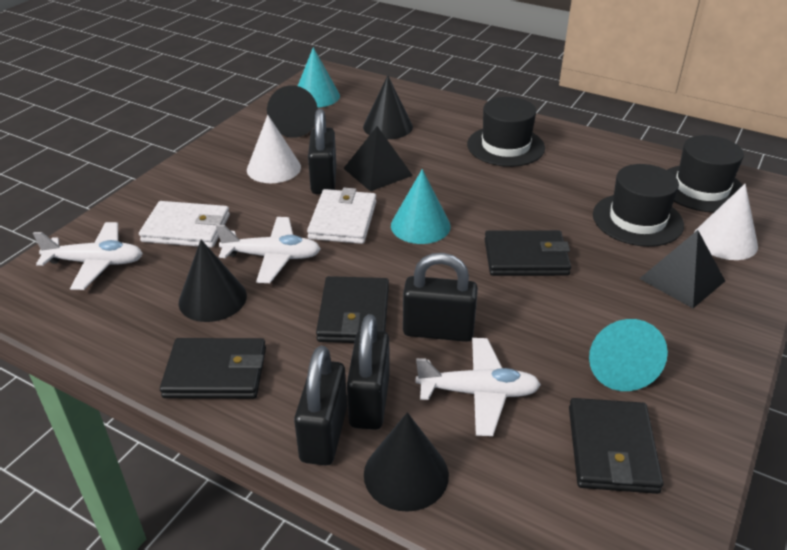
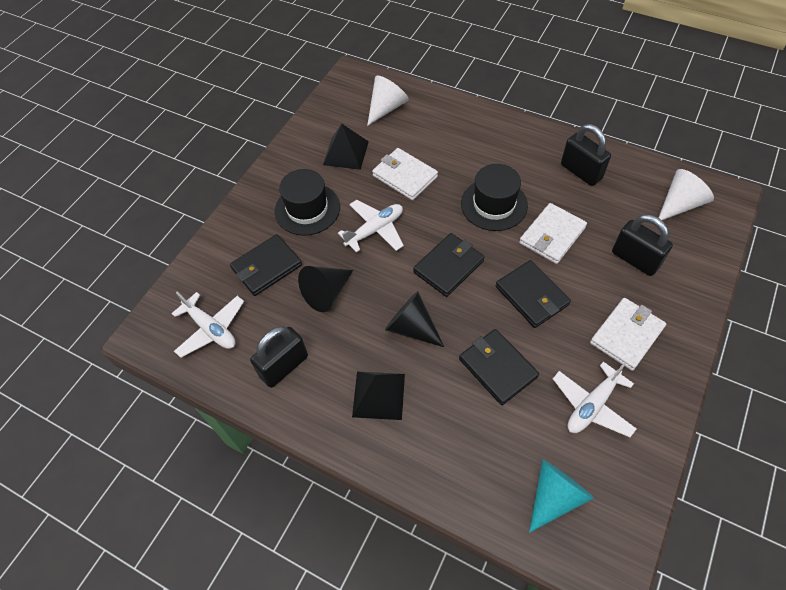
black cone: 4 -> 2
black hat: 3 -> 2
black padlock: 4 -> 3
turquoise cone: 3 -> 1
white wallet: 2 -> 3

